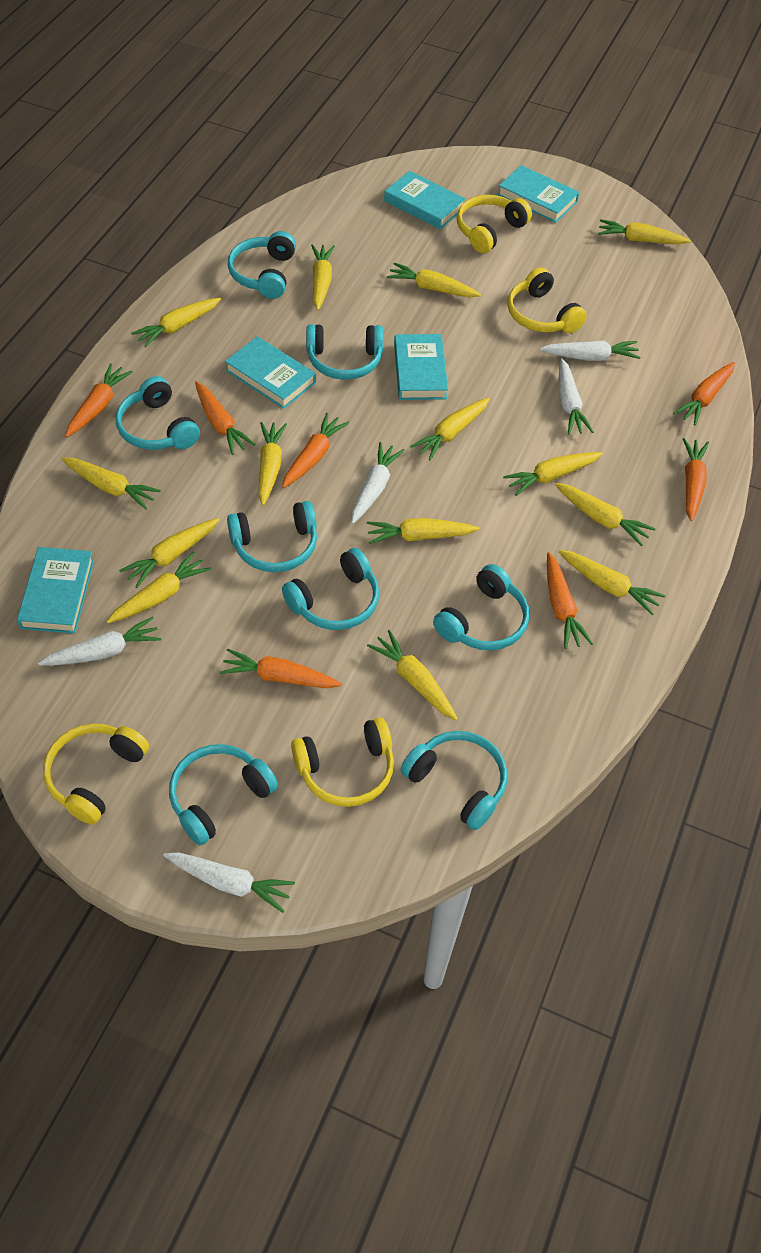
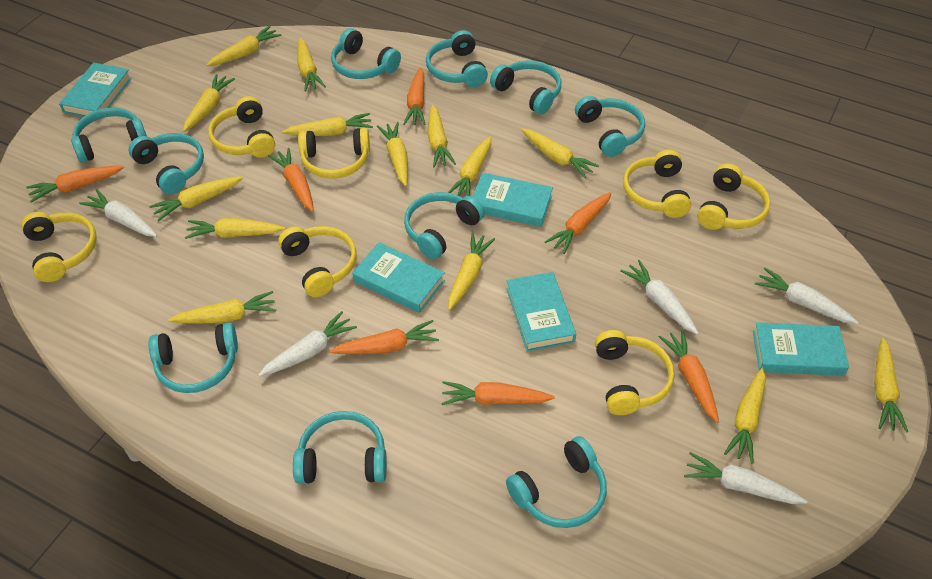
turquoise headphones: 8 -> 10
yellow headphones: 4 -> 7

